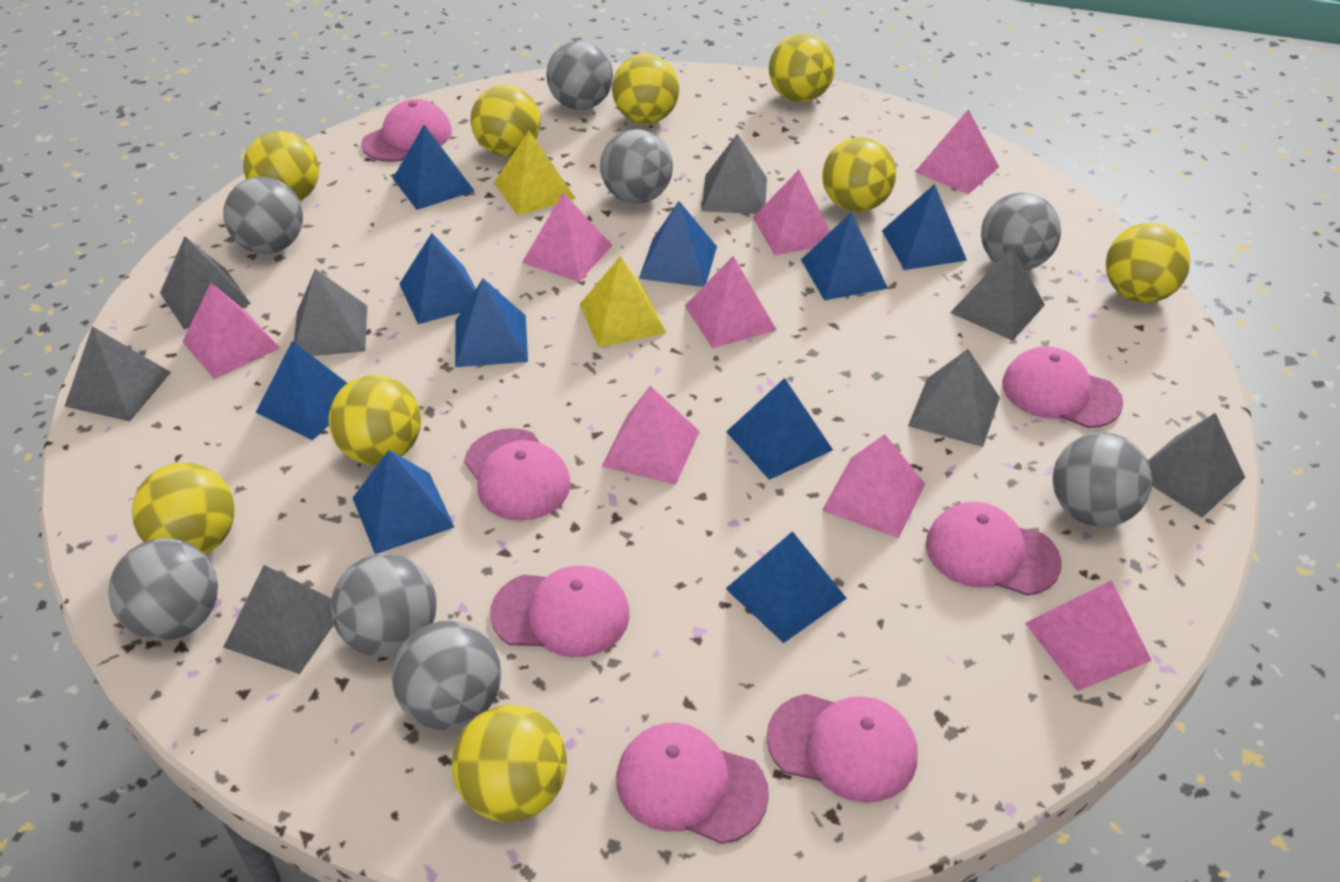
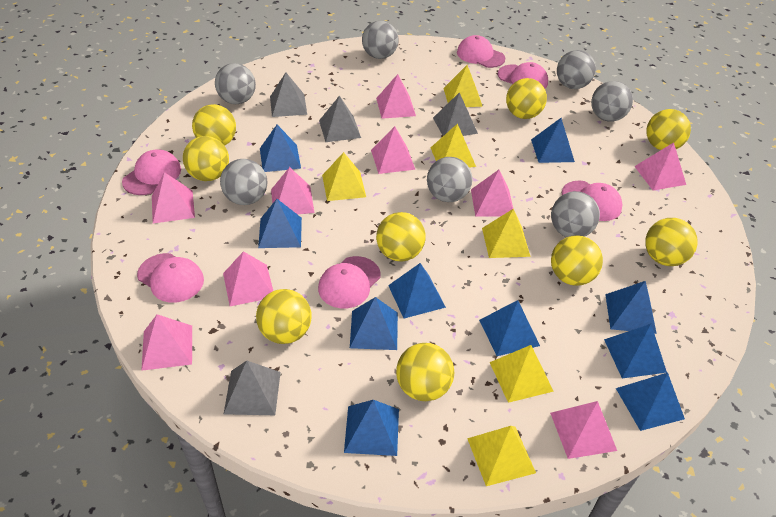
grey ball: 8 -> 7
grey pyramid: 8 -> 4
pink cap: 7 -> 6
pink pyramid: 8 -> 9
yellow pyramid: 2 -> 6

